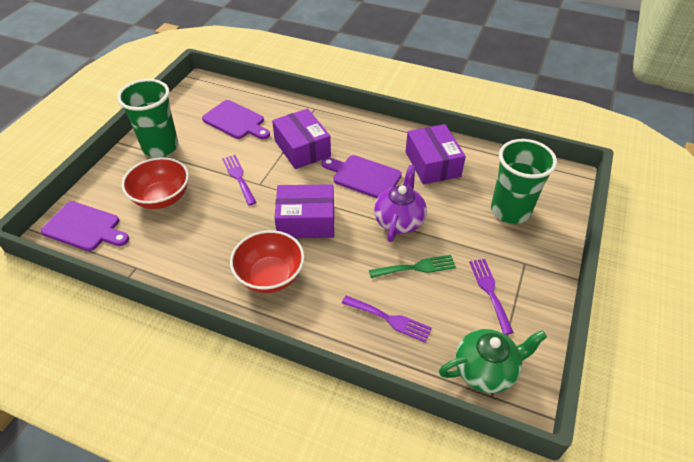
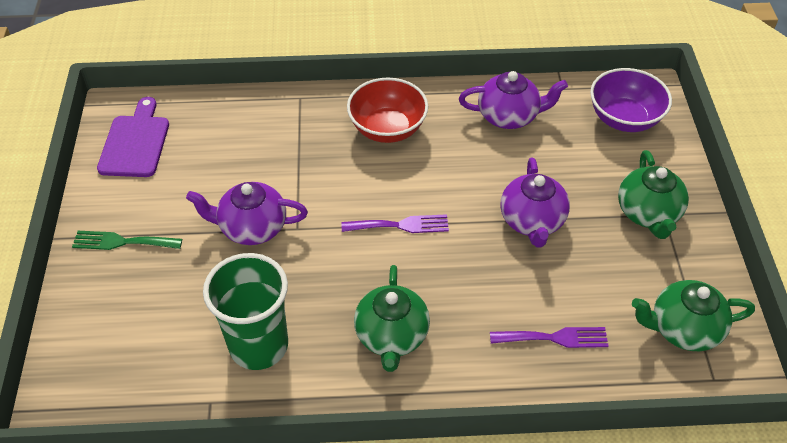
green cup: 2 -> 1
green teapot: 1 -> 3
purple bowl: 0 -> 1
purple box: 3 -> 0
purple cutting board: 3 -> 1
purple fork: 3 -> 2
purple teapot: 1 -> 3
red bowl: 2 -> 1

